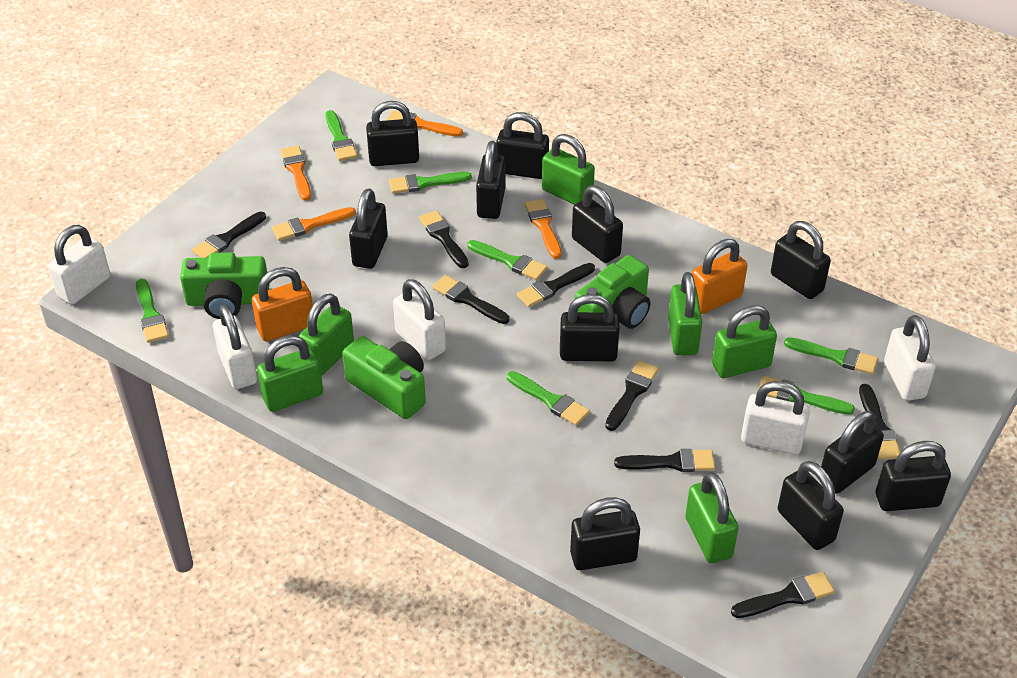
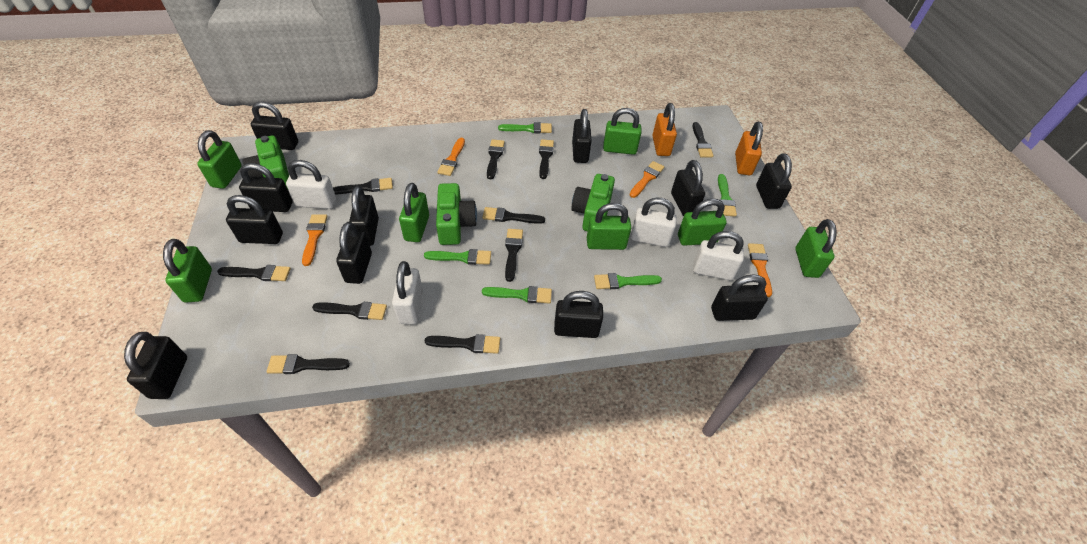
black brush: 8 -> 10
green brush: 7 -> 5
green padlock: 6 -> 7
white padlock: 5 -> 4

